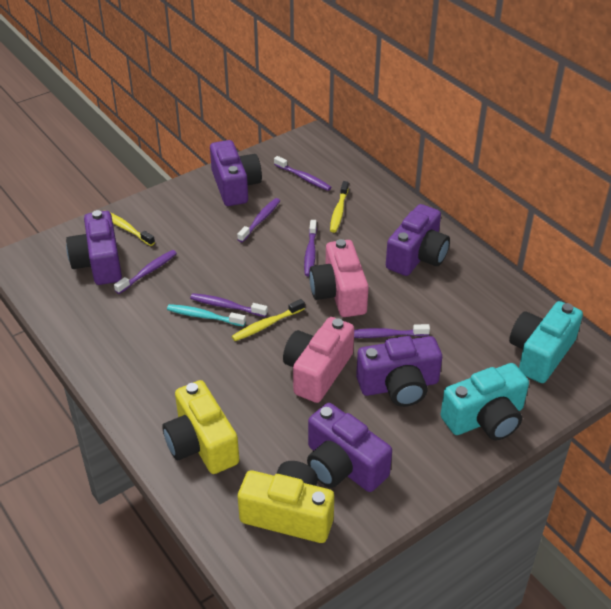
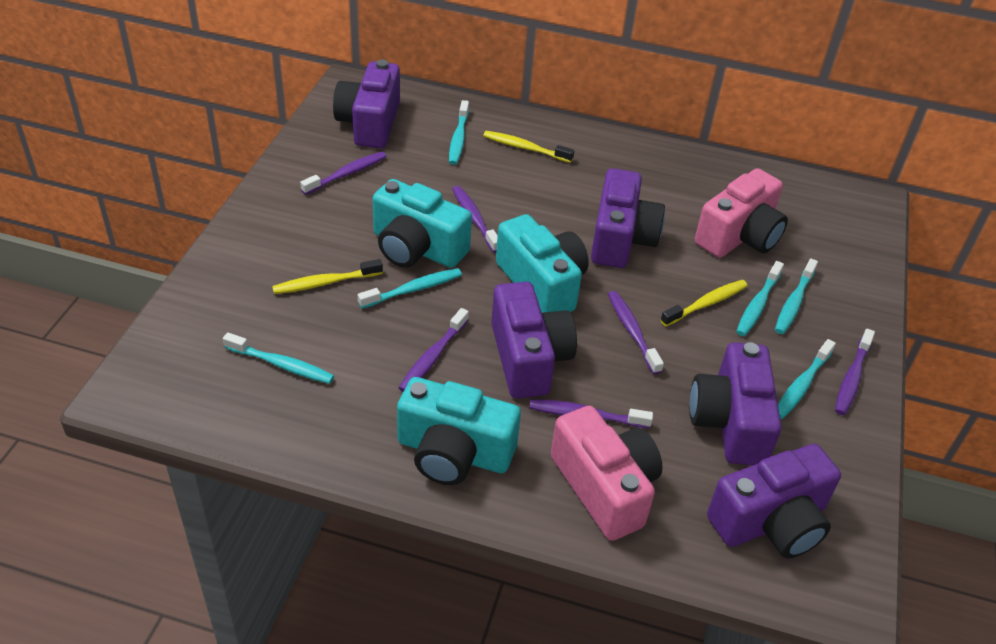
turquoise camera: 2 -> 3
turquoise toothbrush: 1 -> 6
yellow camera: 2 -> 0

